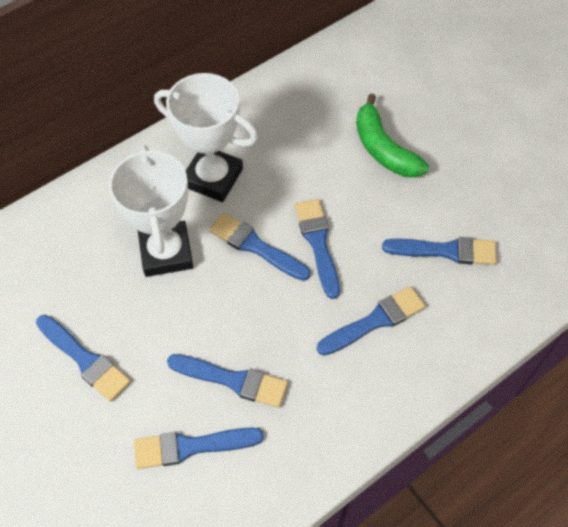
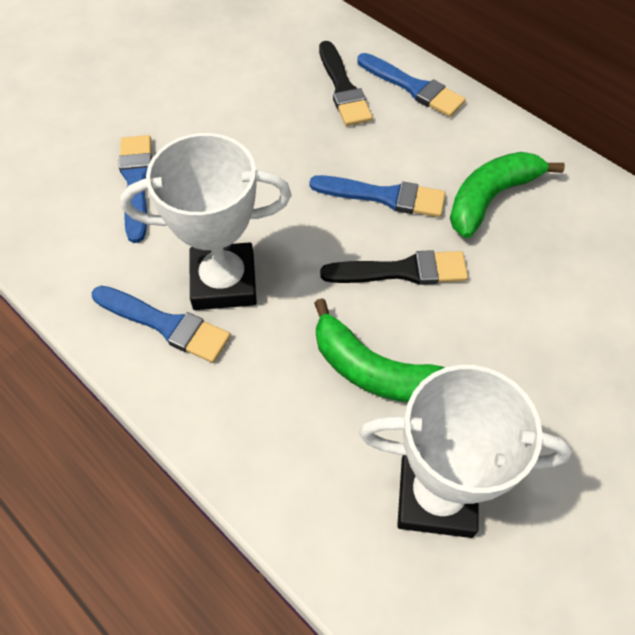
black brush: 0 -> 2
blue brush: 7 -> 4
green banana: 1 -> 2

